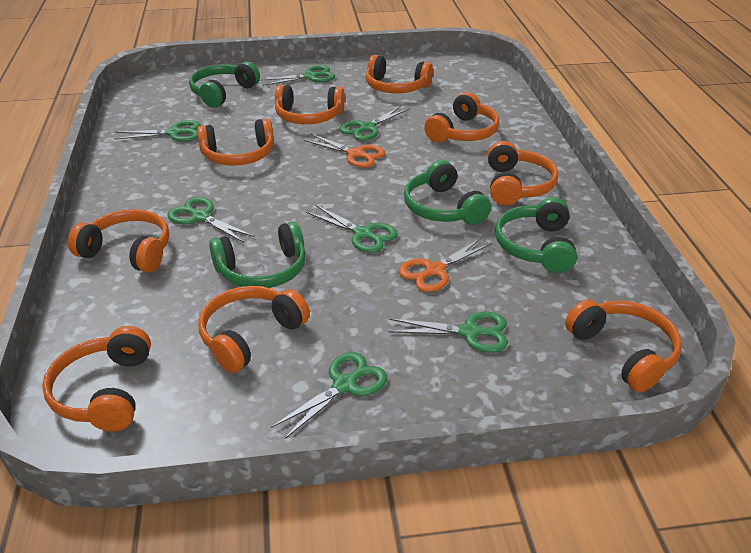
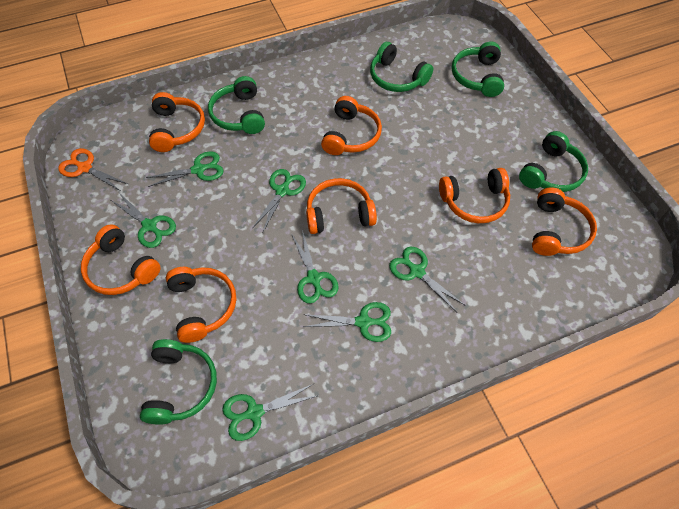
green headphones: 4 -> 5
orange headphones: 9 -> 7
orange scissors: 2 -> 1

